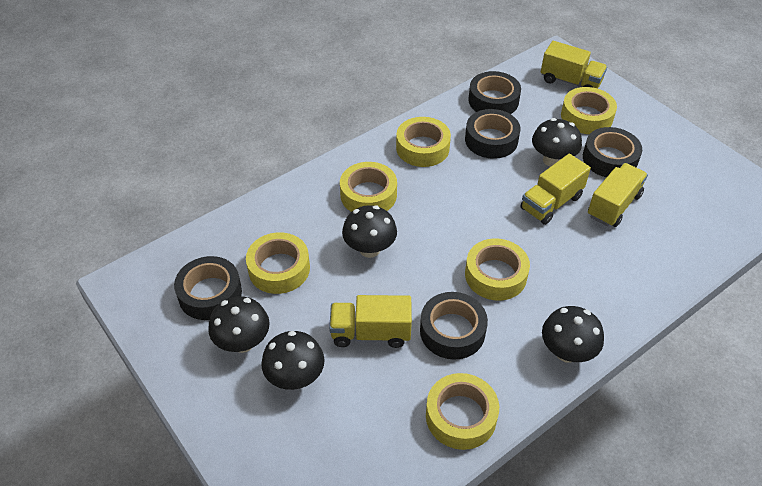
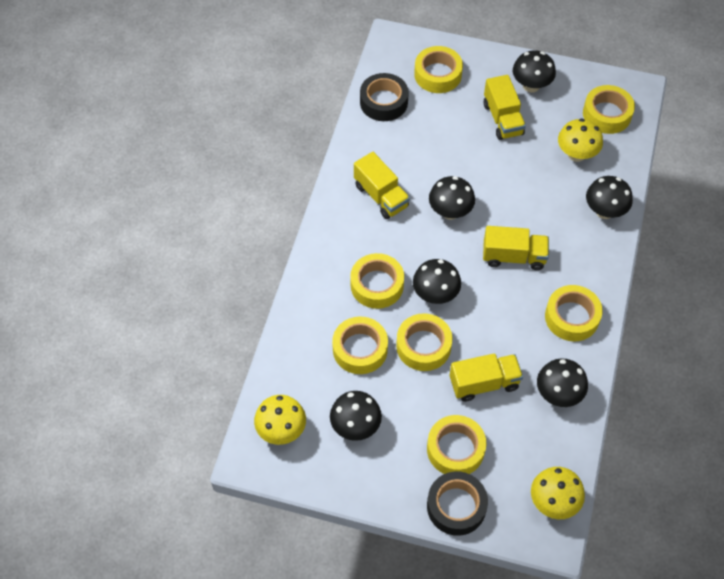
black mushroom: 5 -> 6
black tape: 5 -> 2
yellow mushroom: 0 -> 3
yellow tape: 6 -> 7

